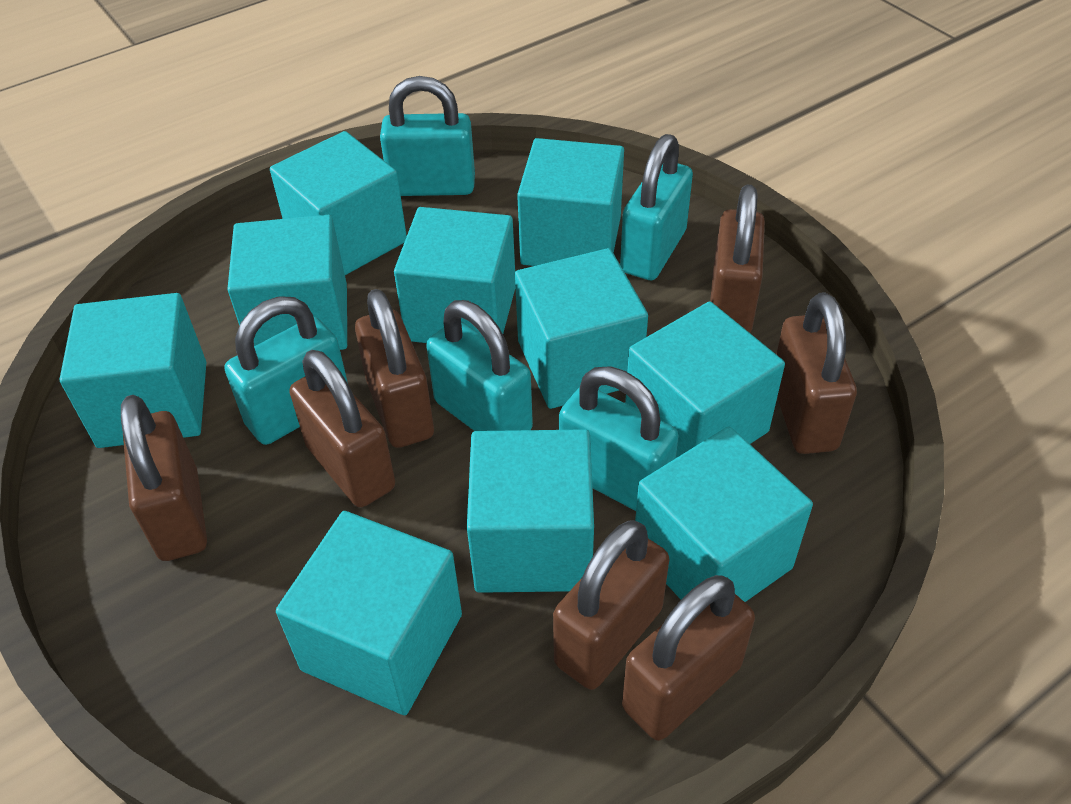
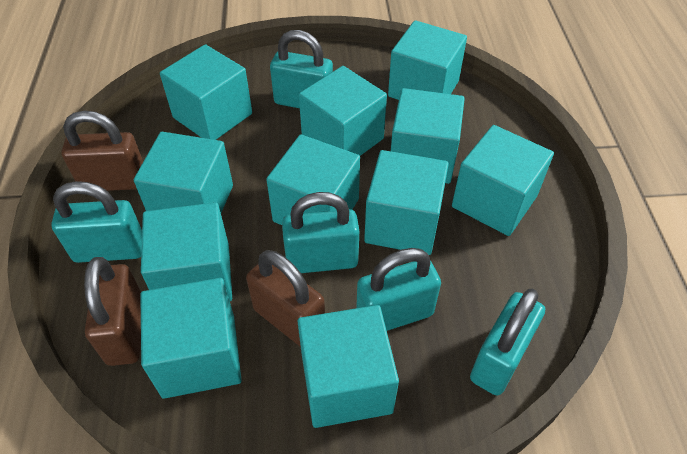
brown padlock: 7 -> 3
turquoise cube: 10 -> 11

